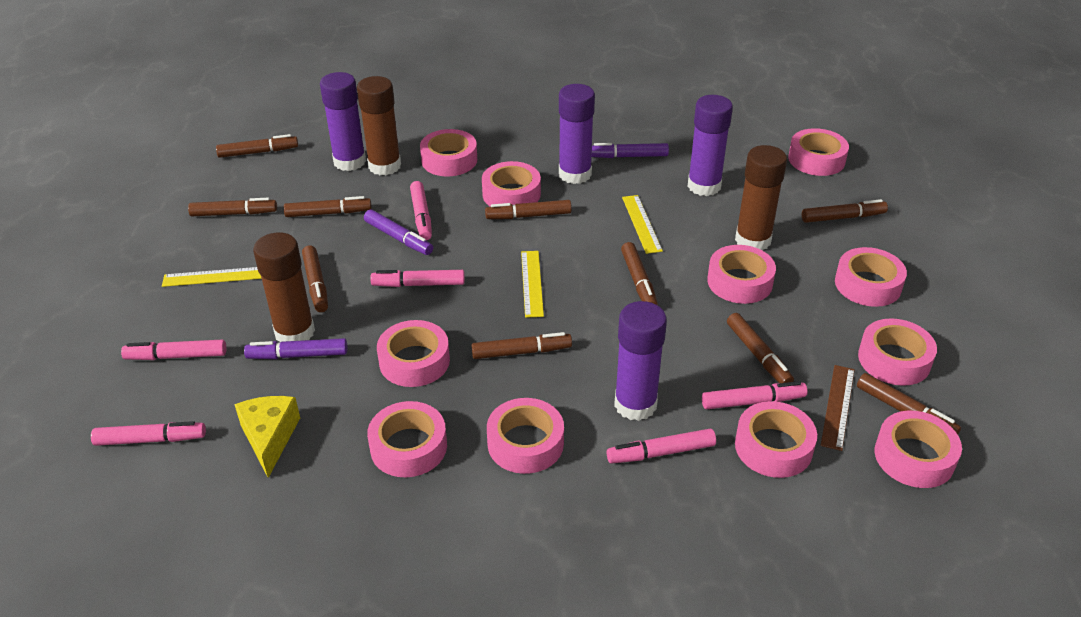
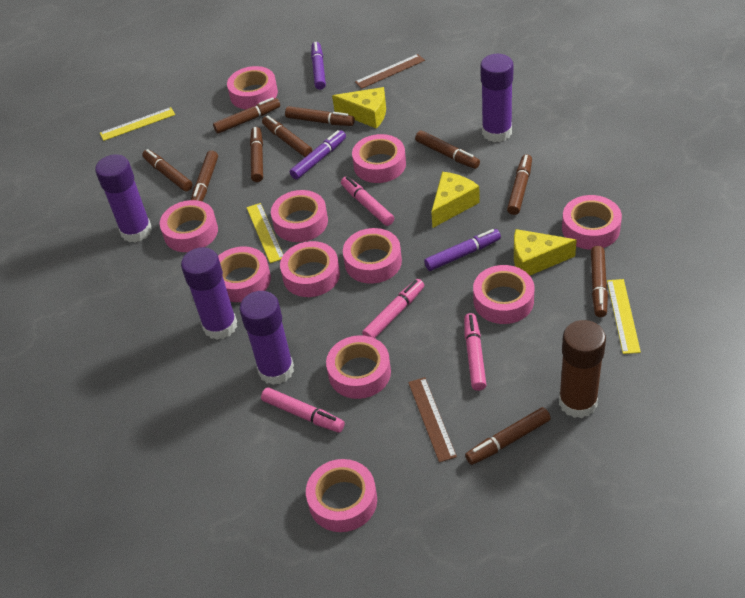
brown glue stick: 3 -> 1
brown ruler: 1 -> 2
pink marker: 6 -> 4
yellow cheese: 1 -> 3

